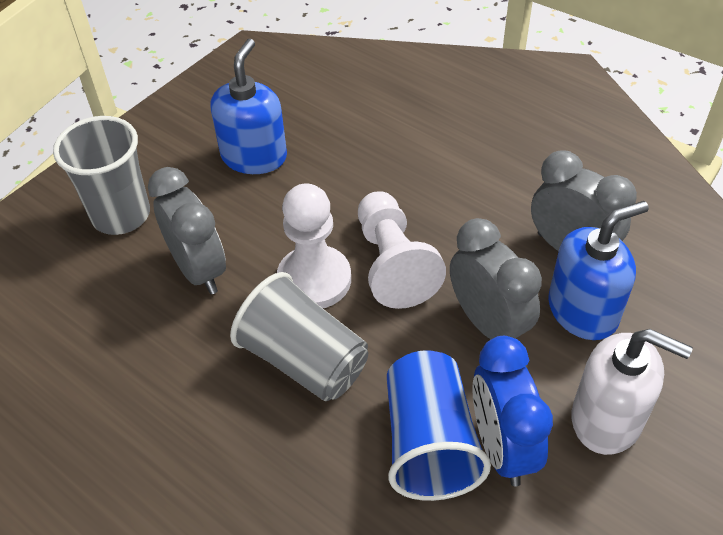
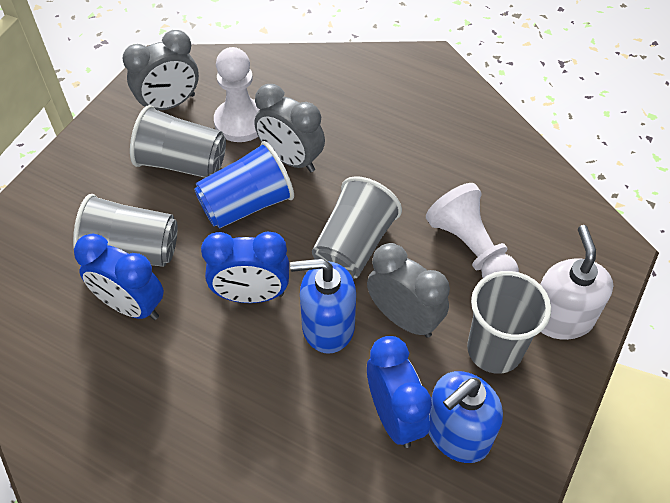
blue clock: 1 -> 3
grey cup: 2 -> 4

